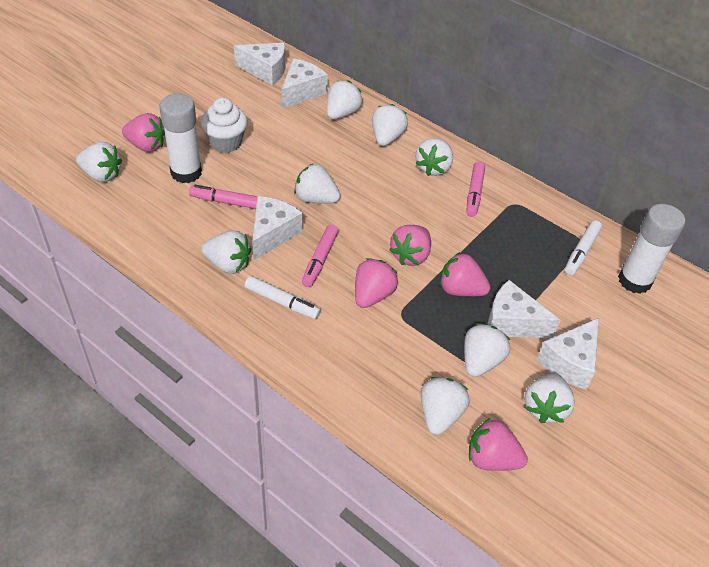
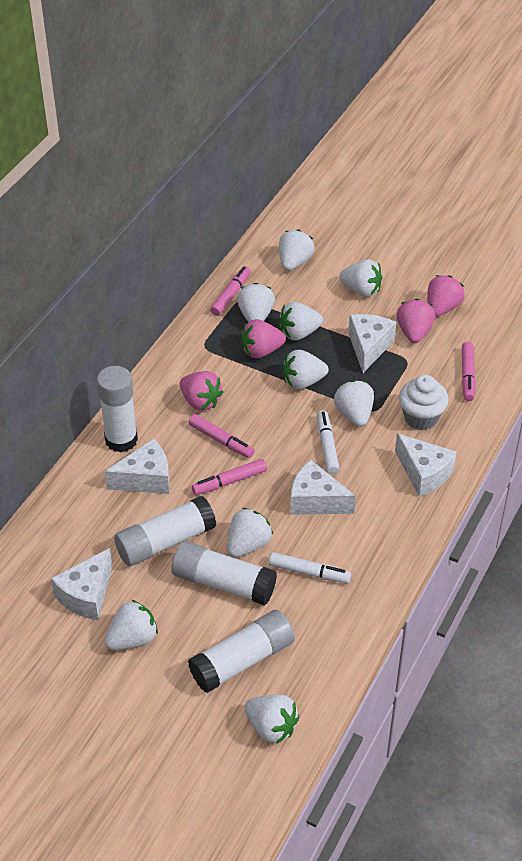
pink marker: 3 -> 4
pink strawberry: 5 -> 4
white glue stick: 2 -> 4

